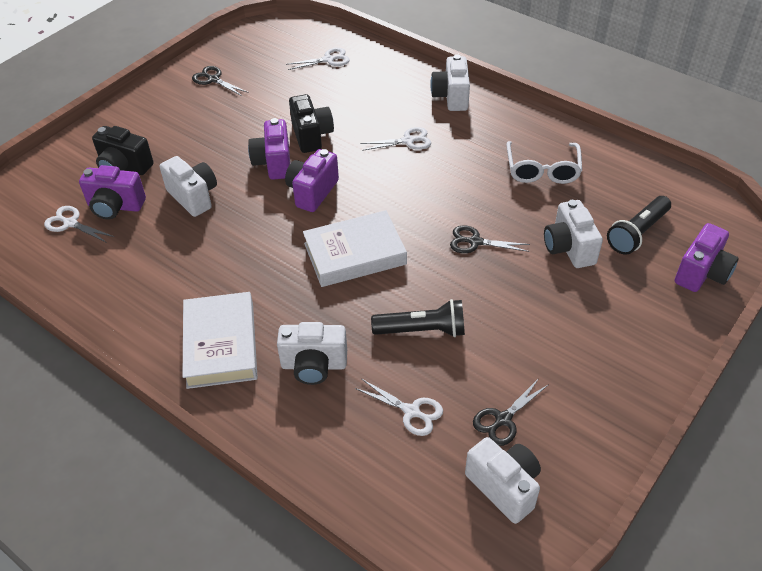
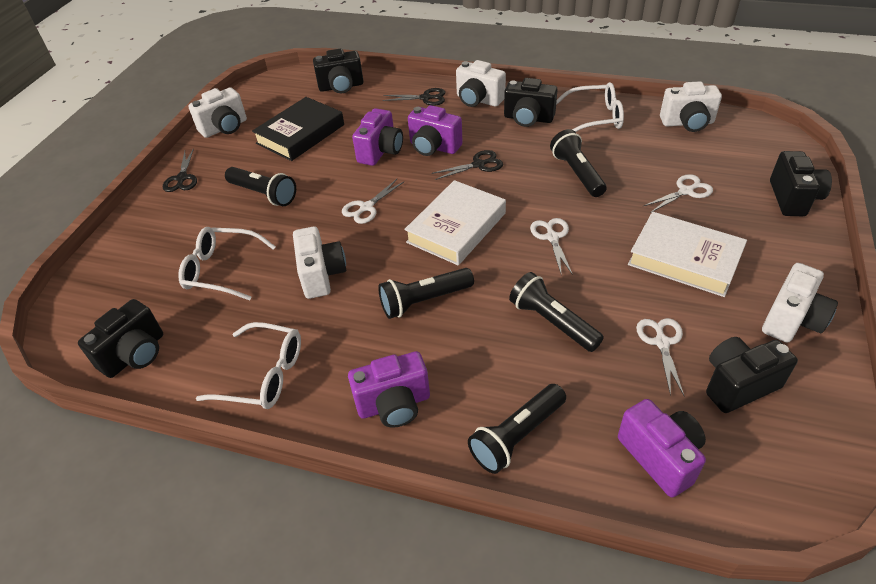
black book: 0 -> 1
black camera: 2 -> 5
black flashlight: 2 -> 5
white glasses: 1 -> 3

